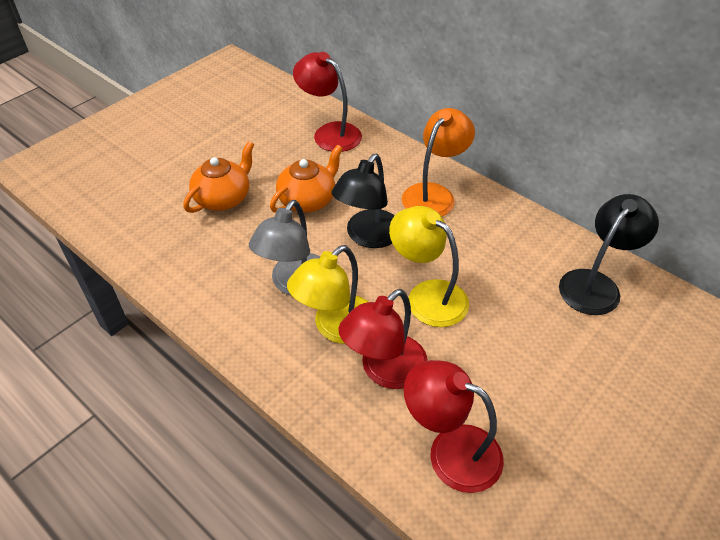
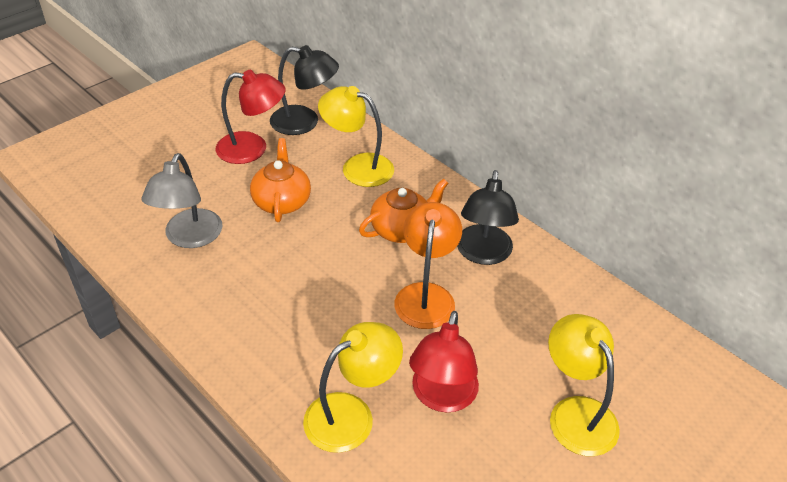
red lamp: 3 -> 2
yellow lamp: 2 -> 3

